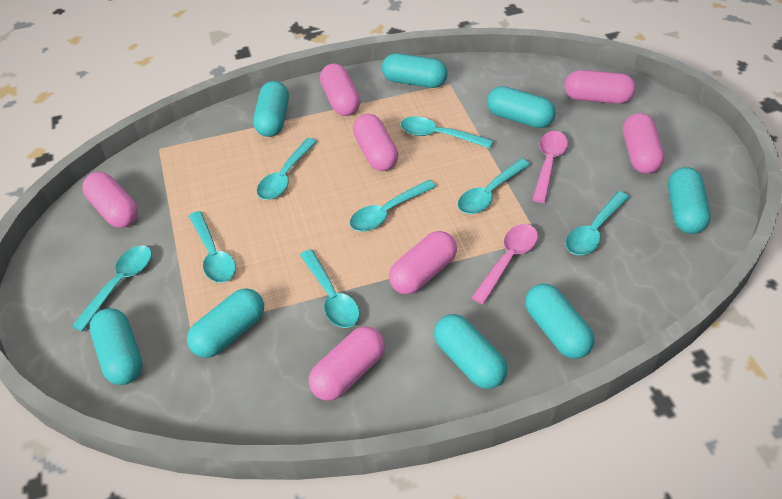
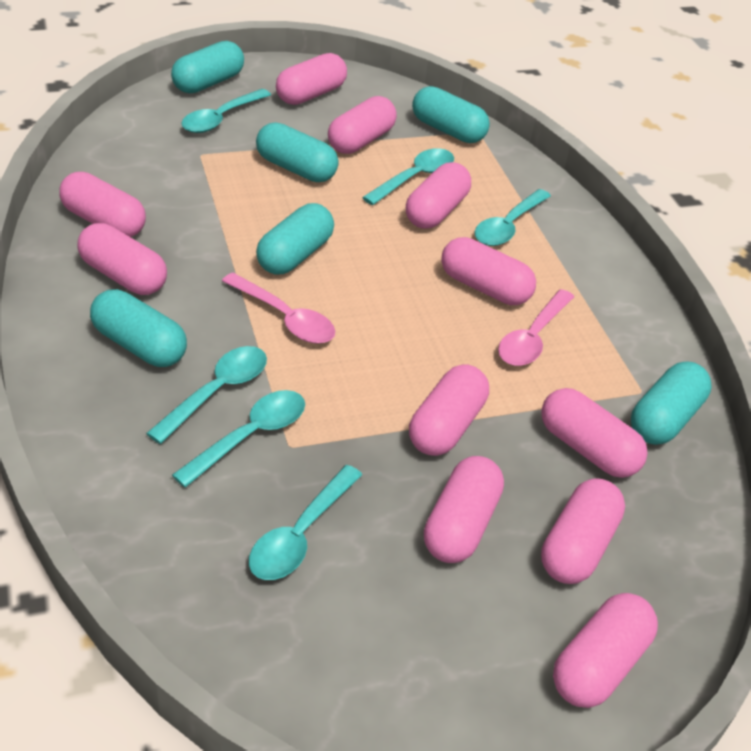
pink capsule: 7 -> 11
turquoise capsule: 8 -> 6
turquoise spoon: 8 -> 6

